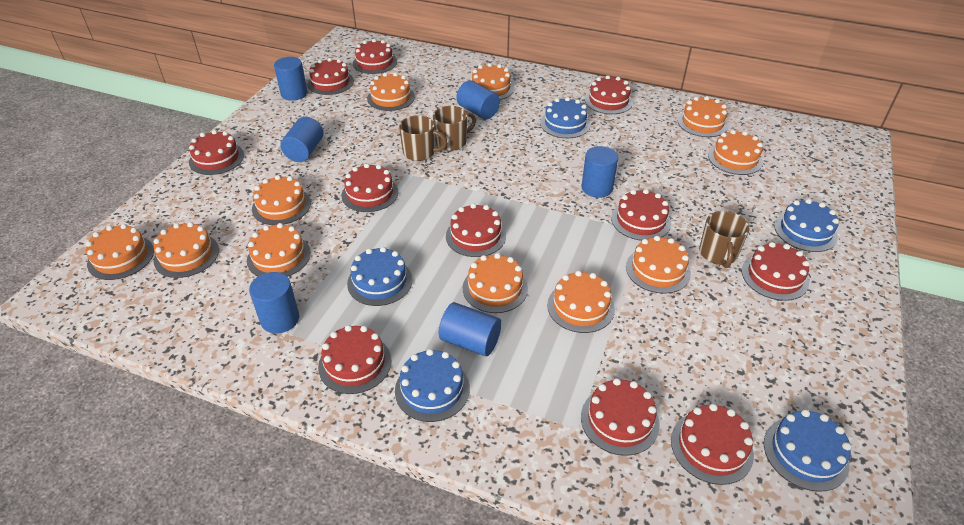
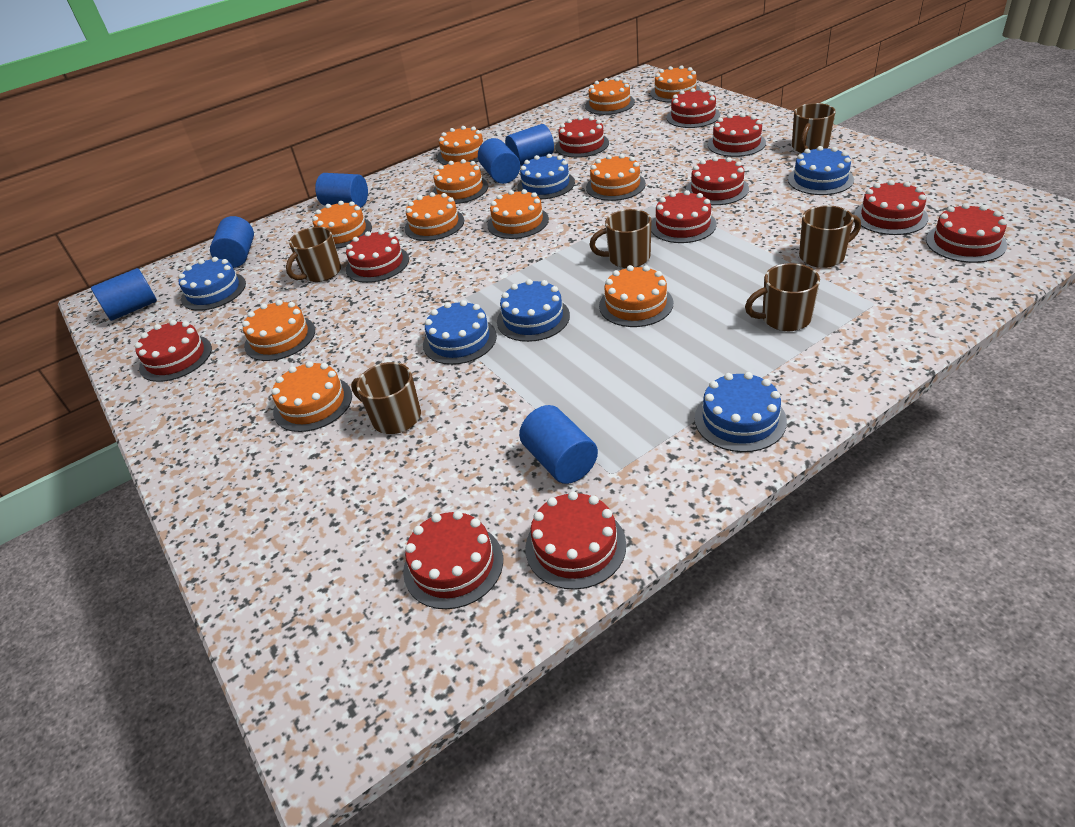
blue cake: 5 -> 6
brown mug: 3 -> 6

